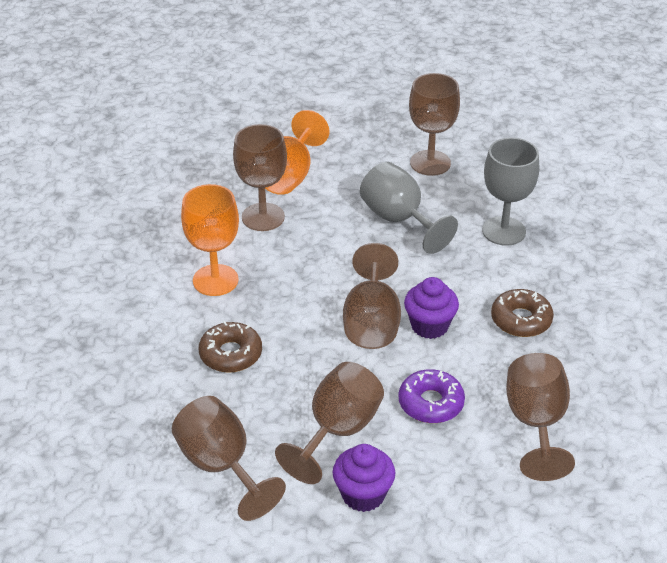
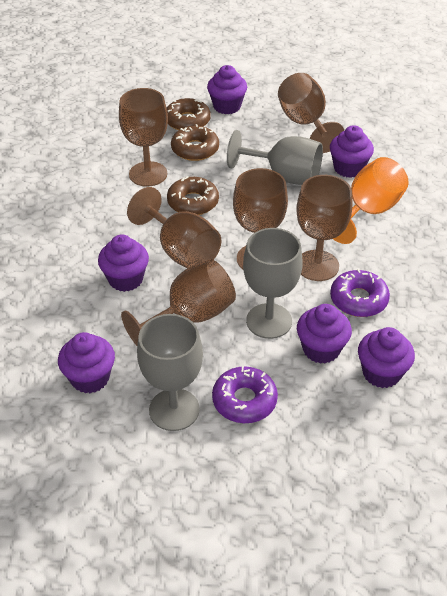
brown donut: 2 -> 3
grey goblet: 2 -> 3
orange goblet: 2 -> 1
purple cupcake: 2 -> 6
purple donut: 1 -> 2

